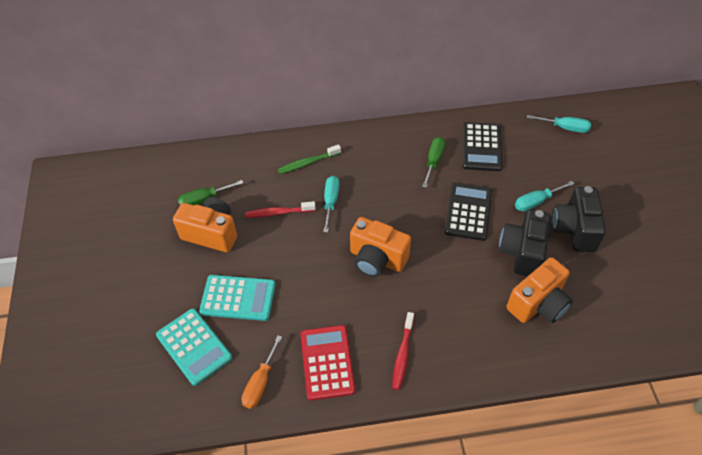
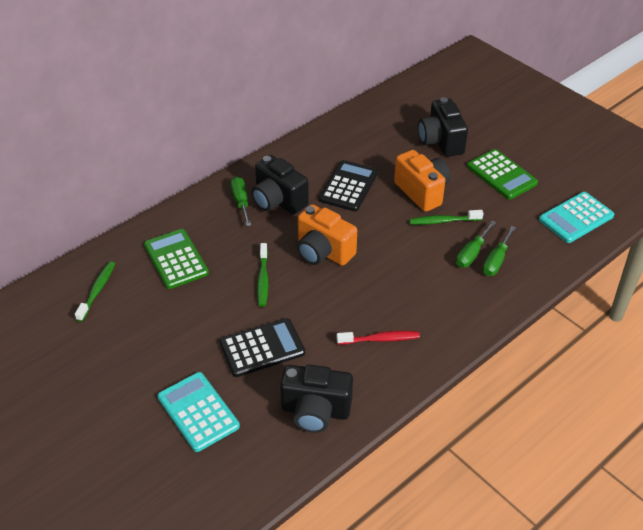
black camera: 2 -> 3
green calculator: 0 -> 2
green screwdriver: 2 -> 3
green toothbrush: 1 -> 3
orange camera: 3 -> 2
orange screwdriver: 1 -> 0
red calculator: 1 -> 0
red toothbrush: 2 -> 1
turquoise screwdriver: 3 -> 0

